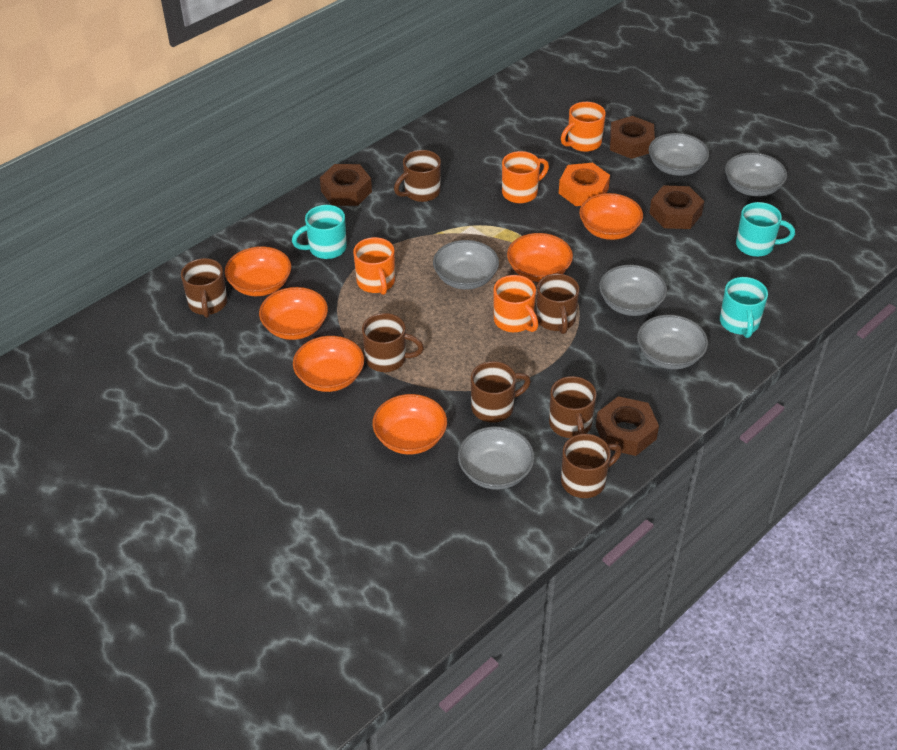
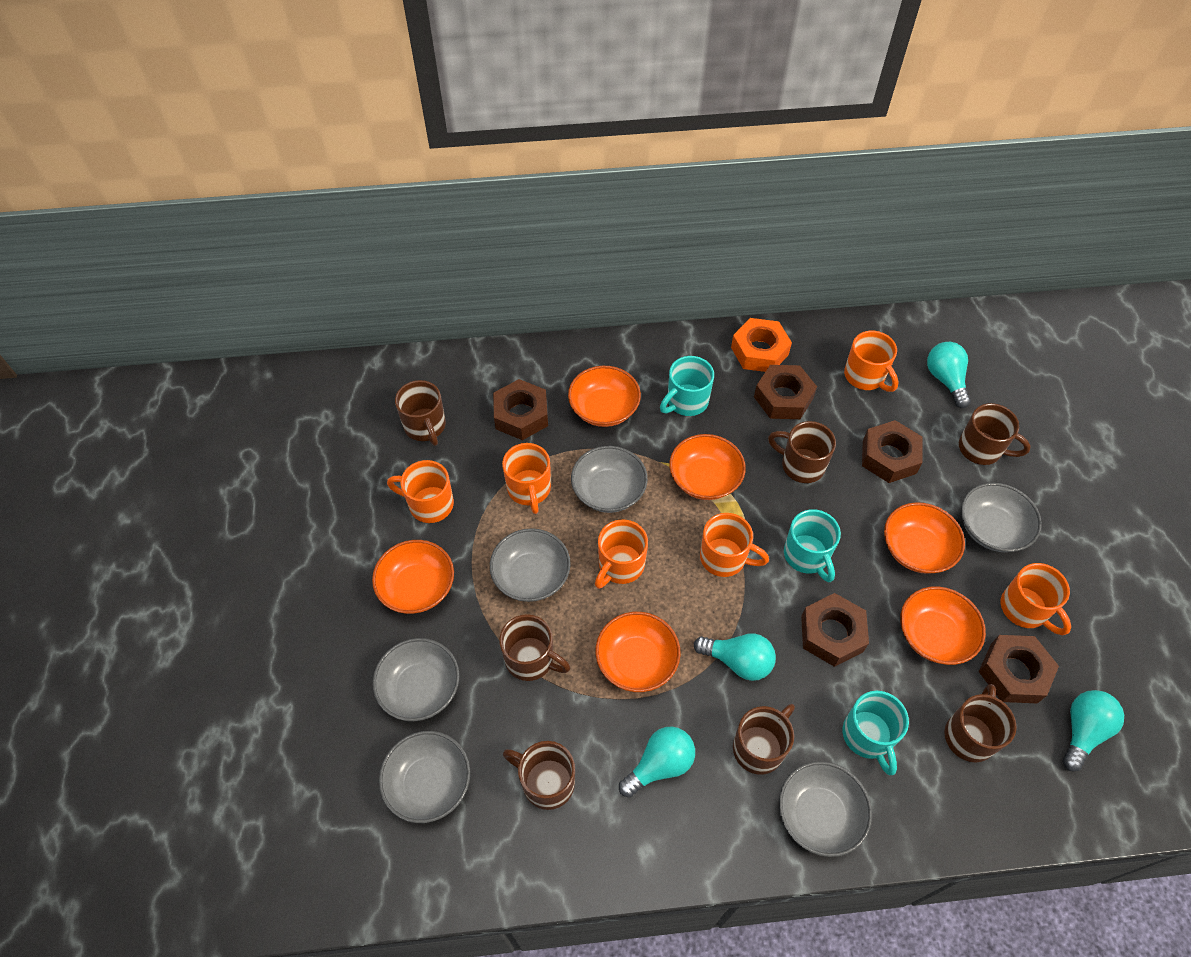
brown nut: 4 -> 5
orange mug: 4 -> 6
turquoise light bulb: 0 -> 4

